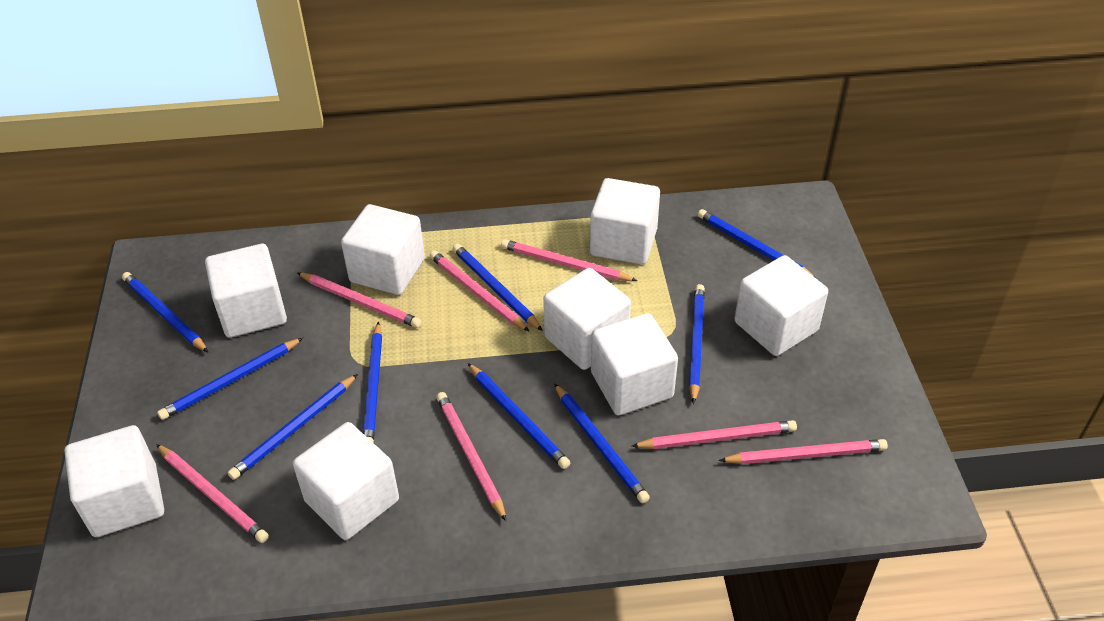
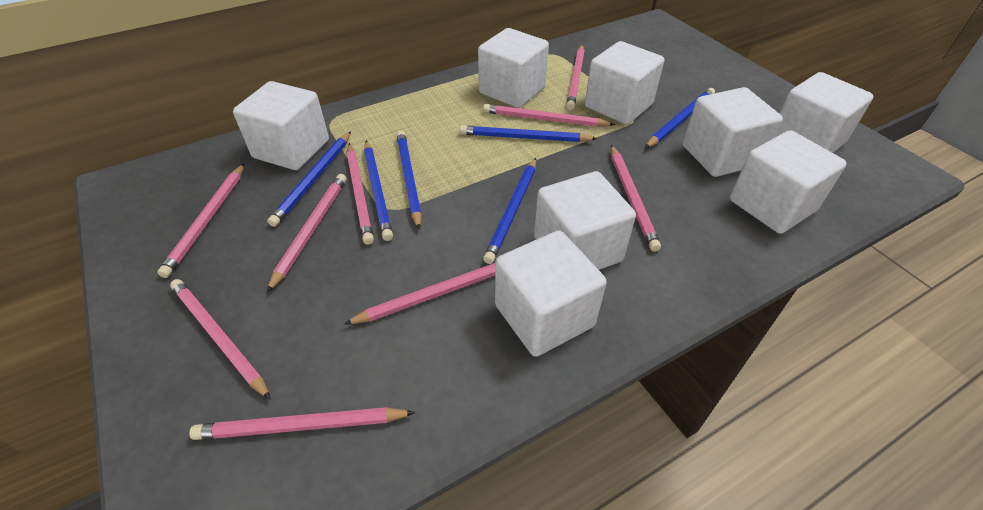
blue pencil: 9 -> 6
pink pencil: 7 -> 9

